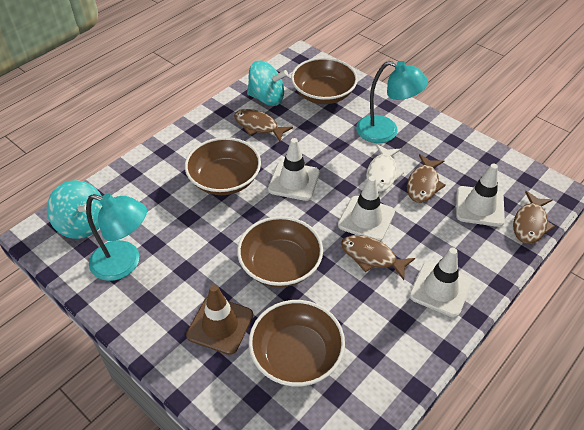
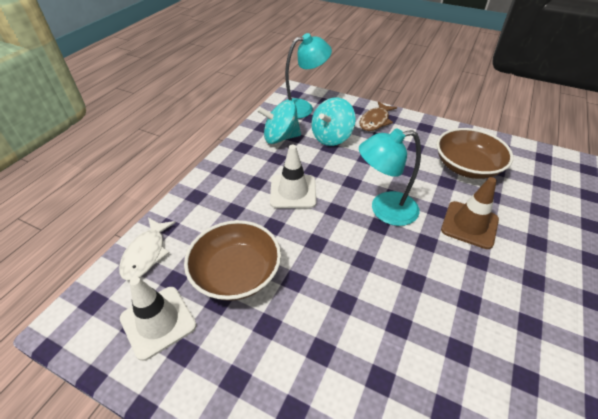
brown bowl: 4 -> 2
brown fish: 4 -> 1
white traffic cone: 4 -> 2

